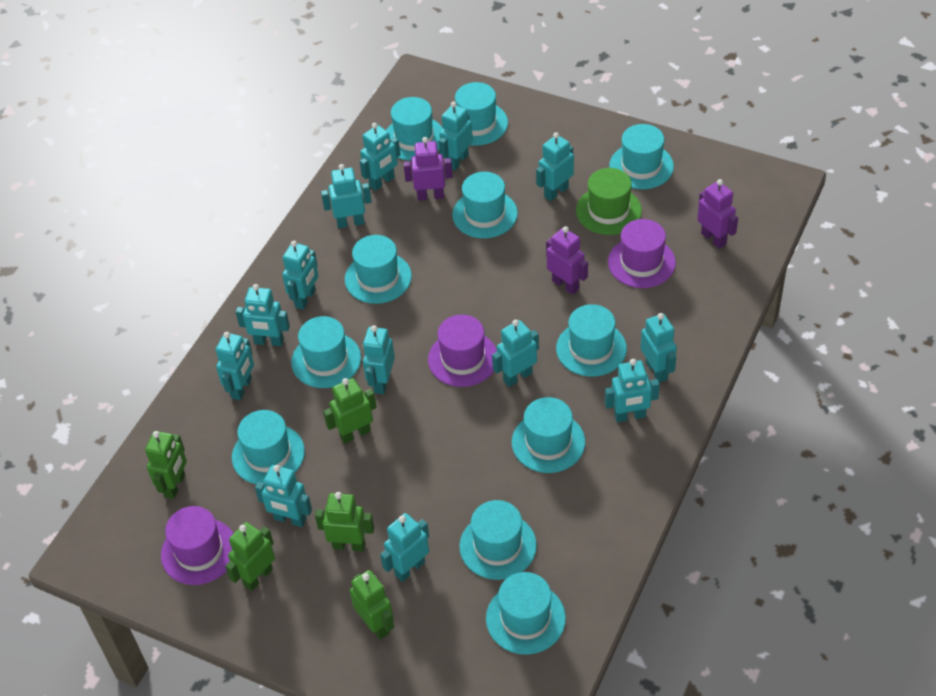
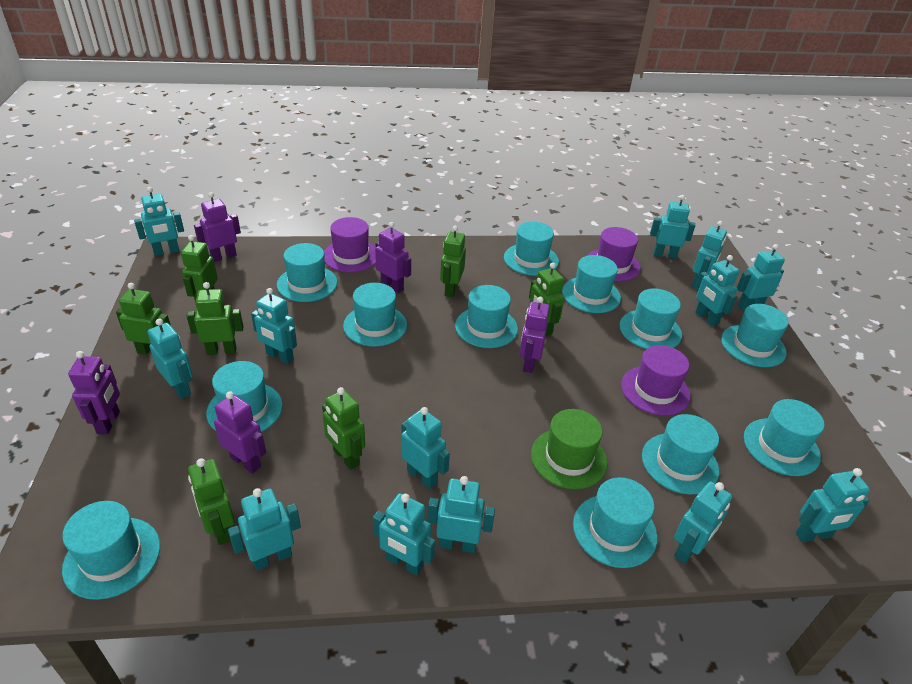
green robot: 5 -> 7
purple robot: 3 -> 5
turquoise hat: 11 -> 12

